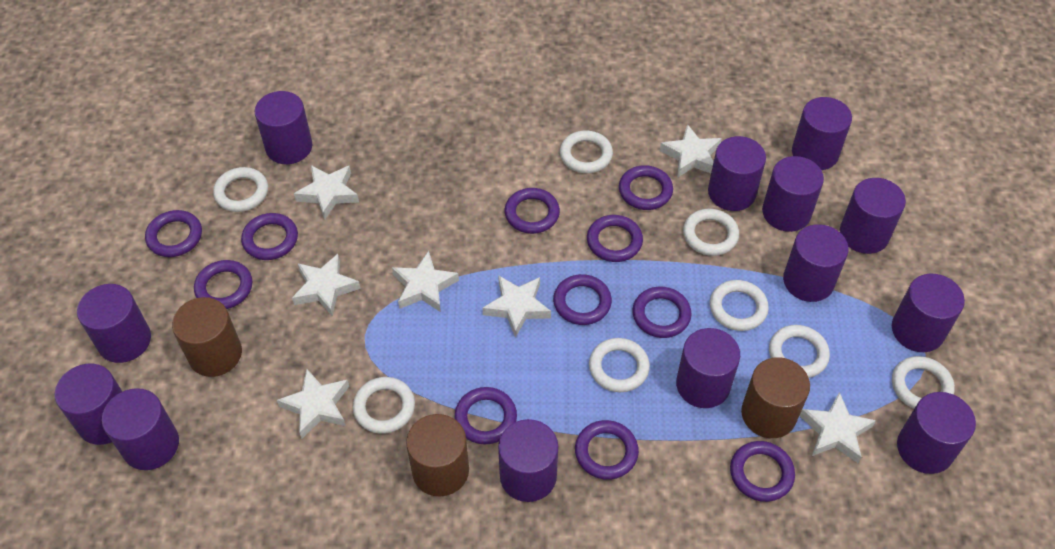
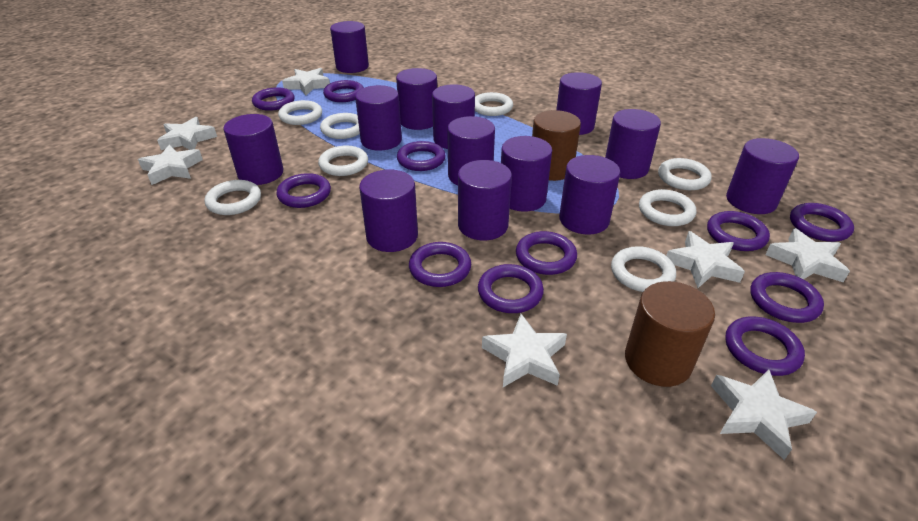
brown cylinder: 3 -> 2

